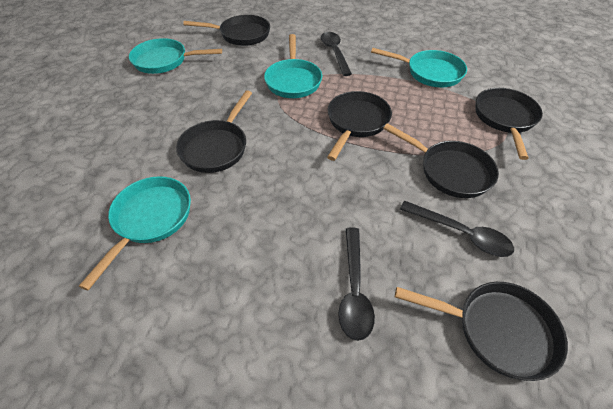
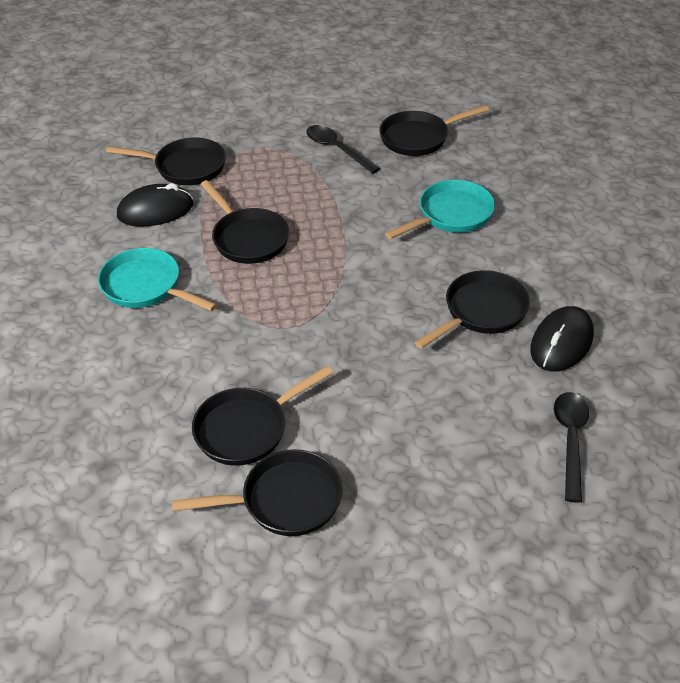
black mouse: 0 -> 2
black spoon: 3 -> 2
turquoise pan: 4 -> 2

